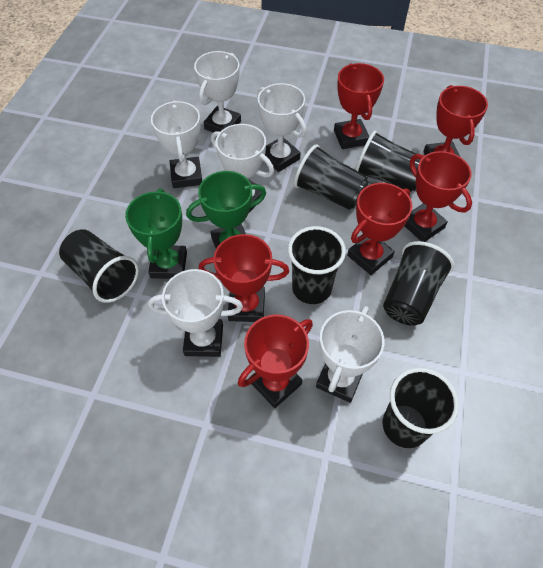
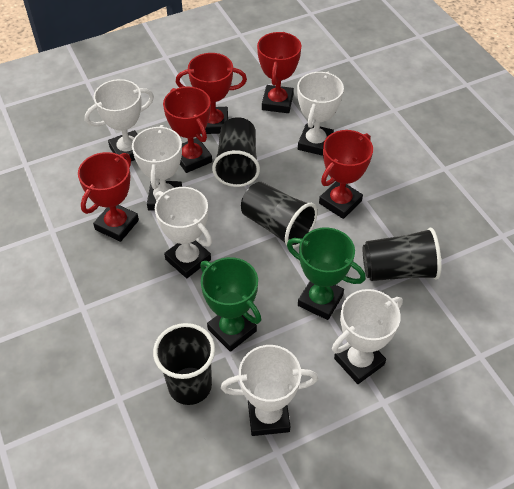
black cup: 6 -> 4
red trophy: 6 -> 5

